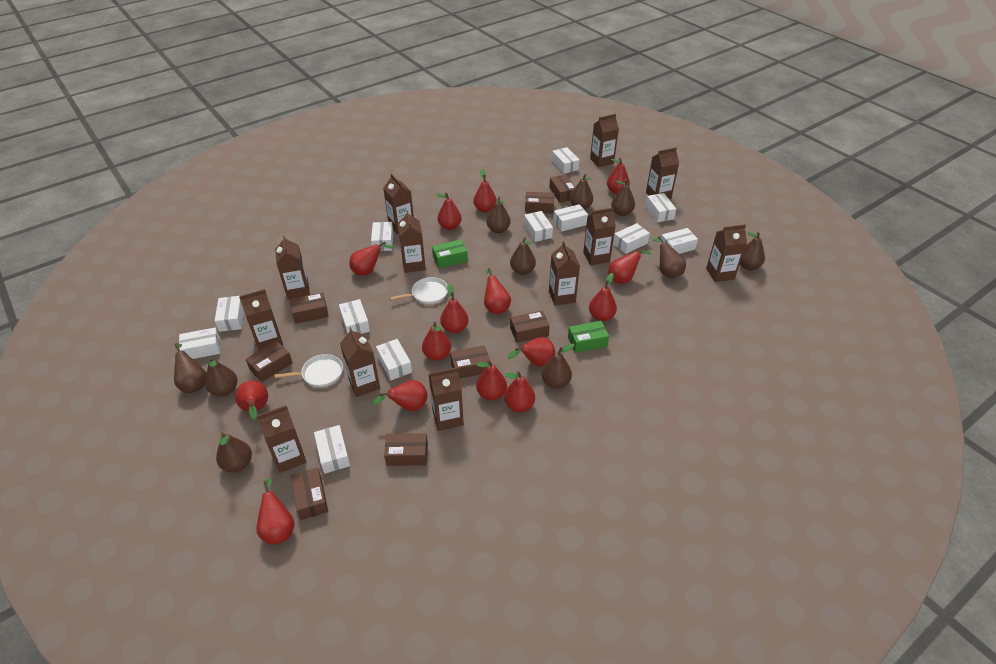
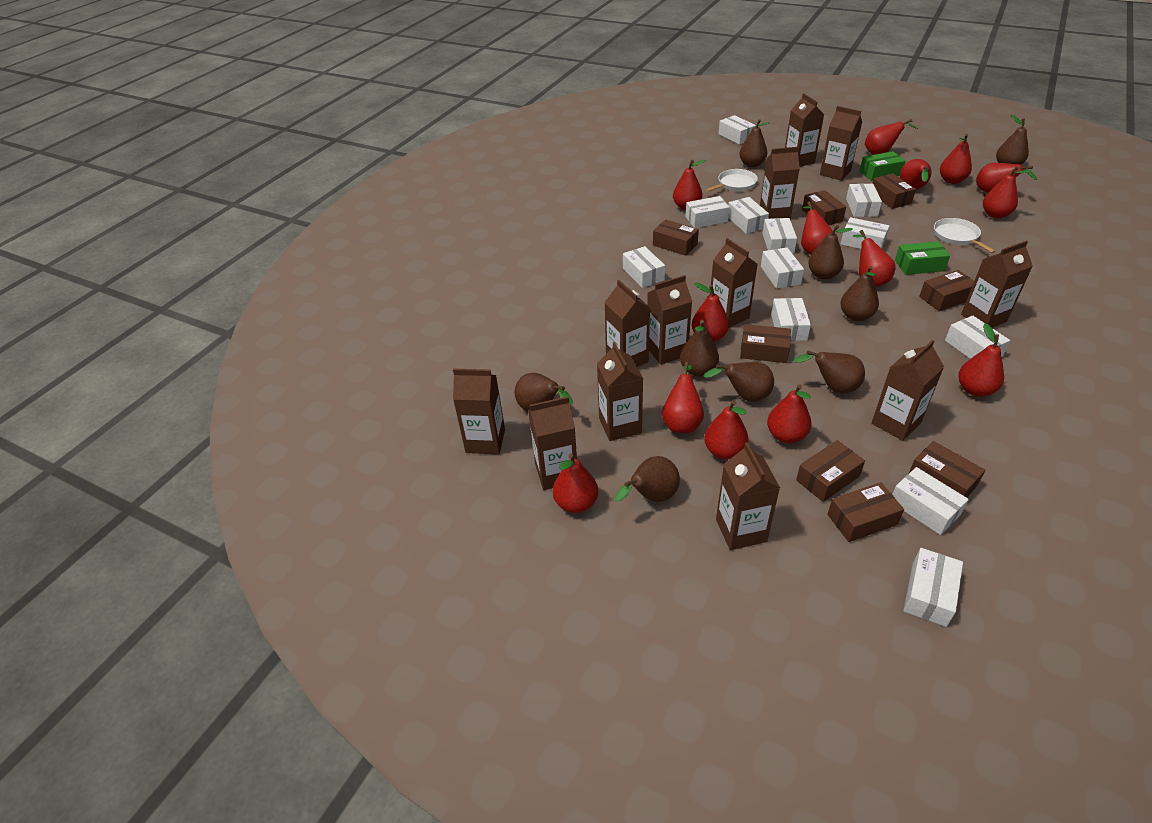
brown pear: 10 -> 9
red pear: 15 -> 14

